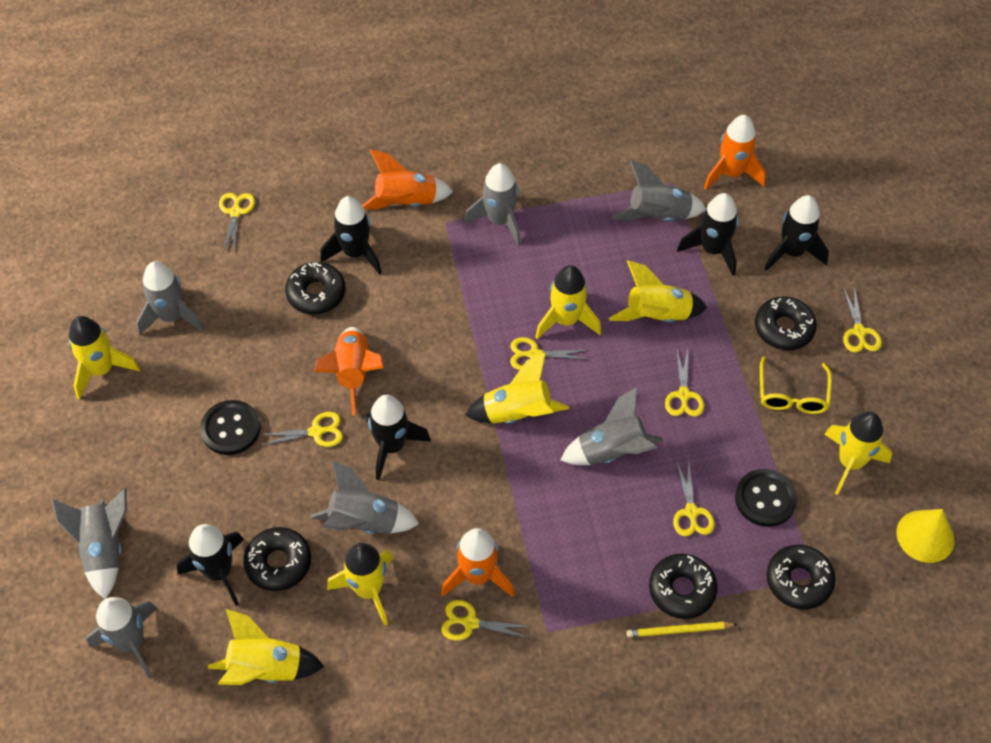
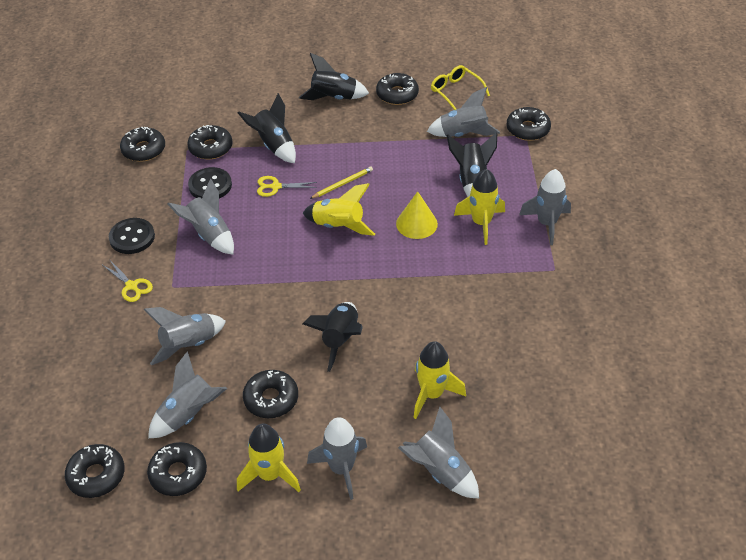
black donut: 5 -> 7
black rocket: 5 -> 4
orange rocket: 4 -> 0
yellow rocket: 7 -> 4
yellow scissors: 7 -> 2

